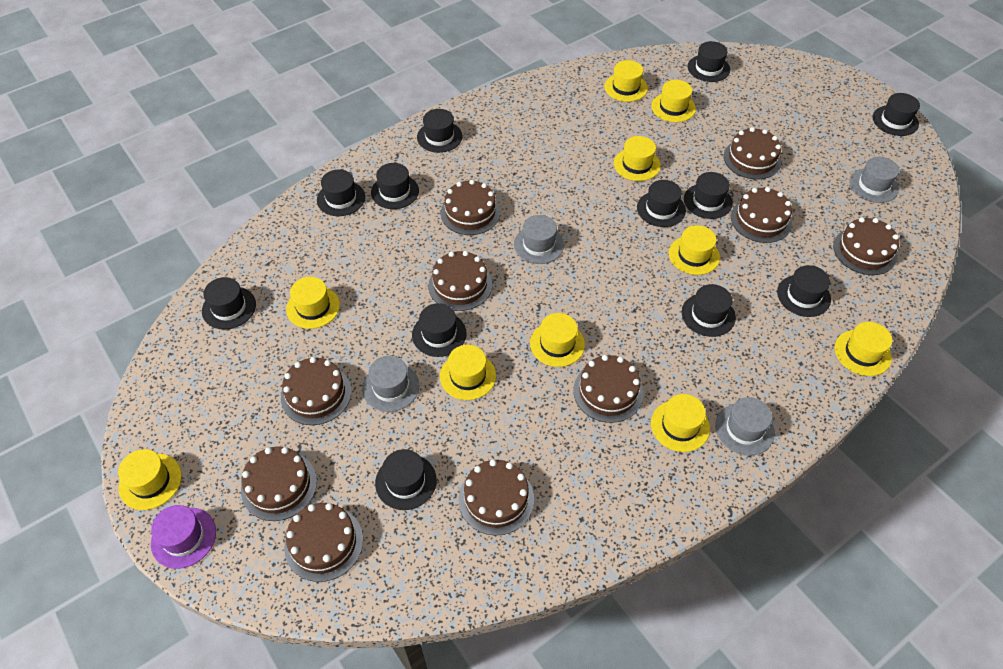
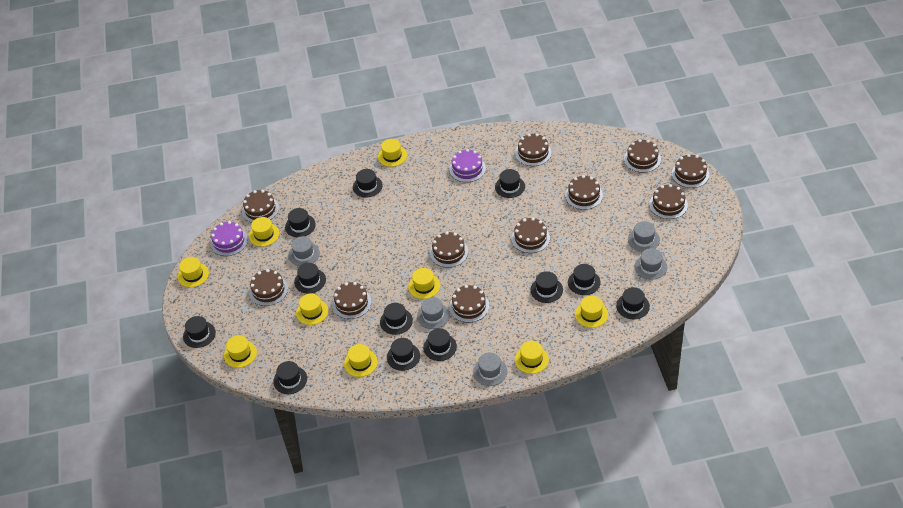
brown cake: 10 -> 11
grey hat: 4 -> 5
purple cake: 0 -> 2
purple hat: 1 -> 0
yellow hat: 10 -> 9

